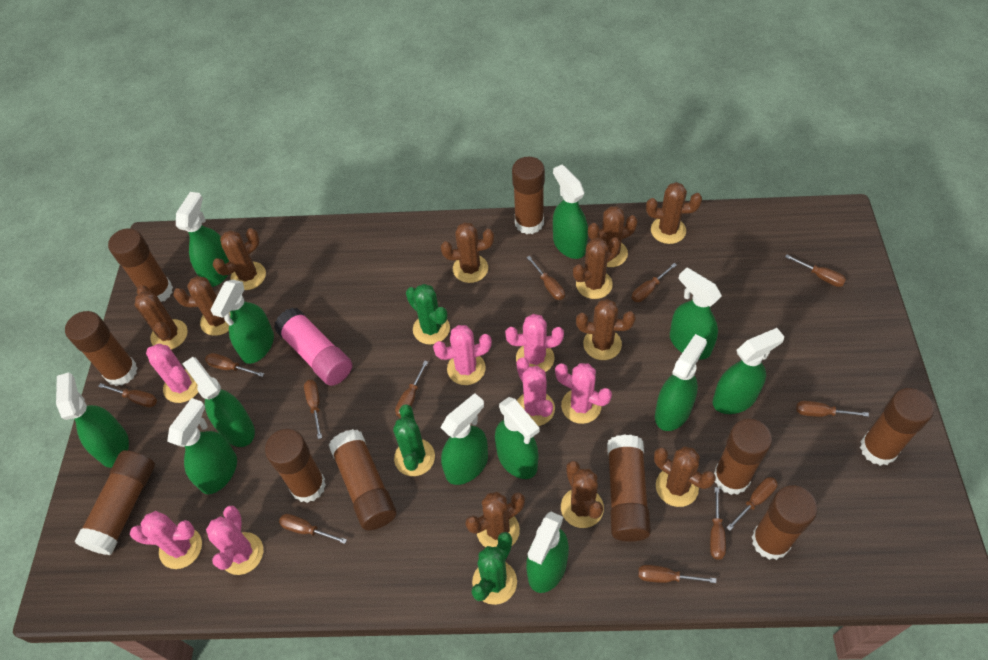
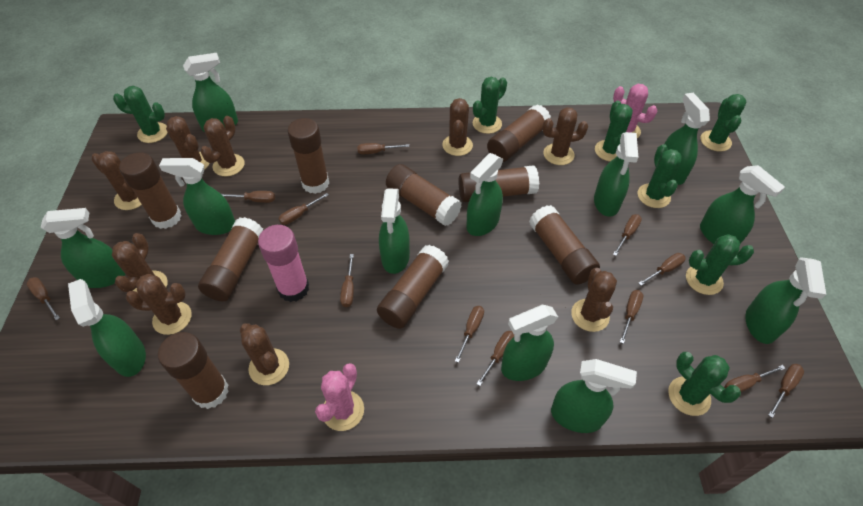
brown cactus: 11 -> 9
brown glue stick: 10 -> 9
green cactus: 3 -> 7
pink cactus: 7 -> 2

